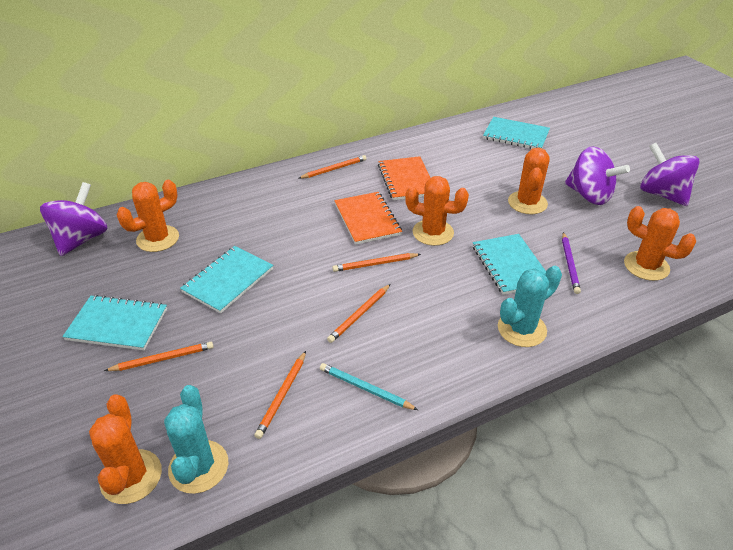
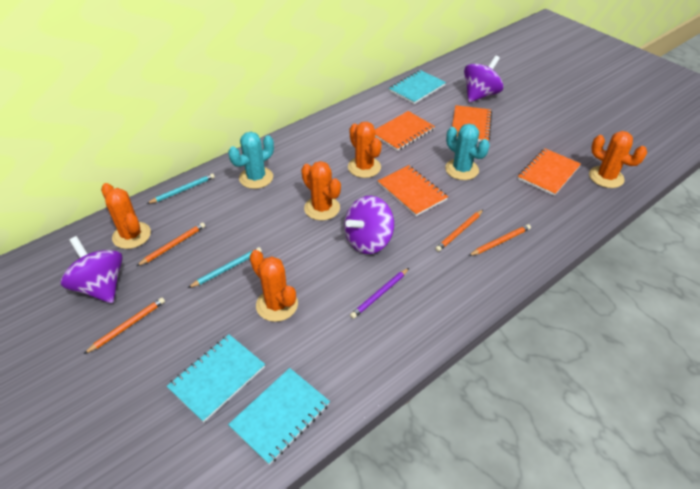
orange notebook: 2 -> 4
orange pencil: 5 -> 4
turquoise notebook: 4 -> 3
turquoise pencil: 1 -> 2

